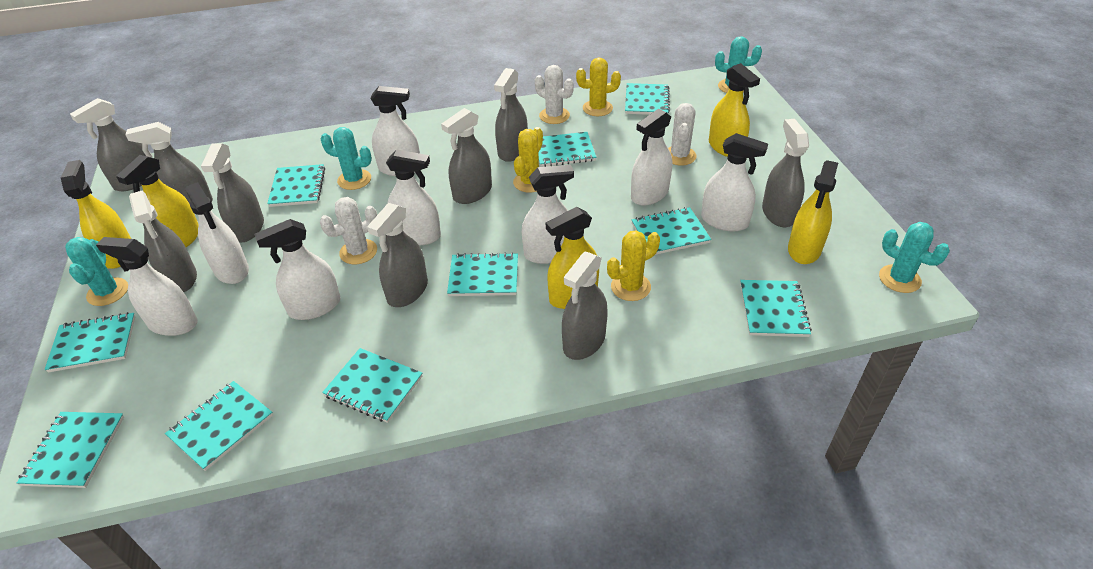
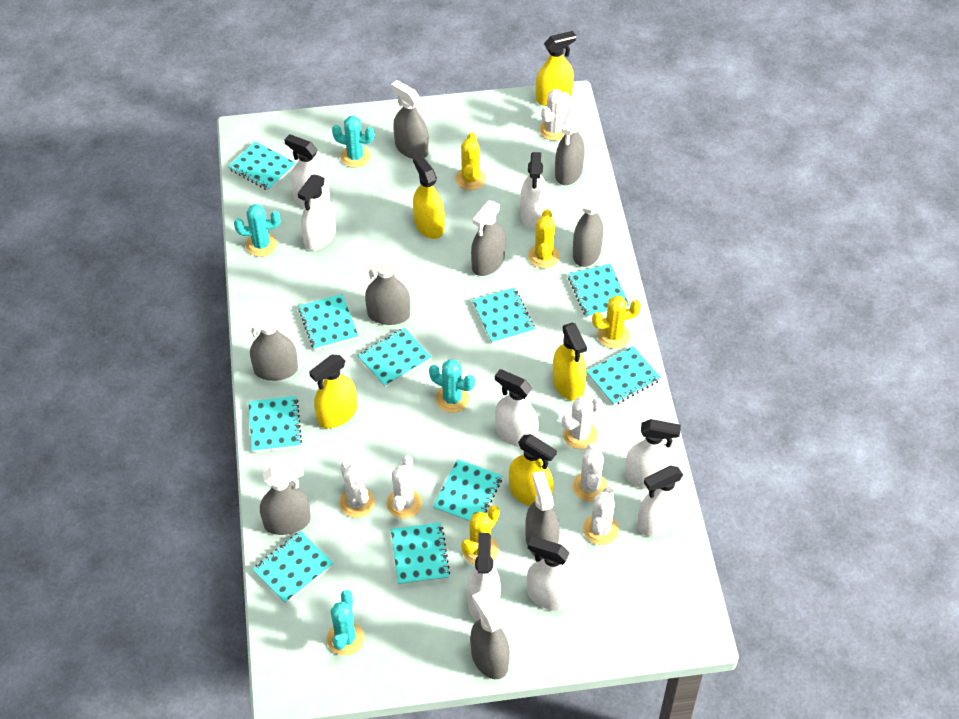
white cactus: 3 -> 6
yellow cactus: 3 -> 4

